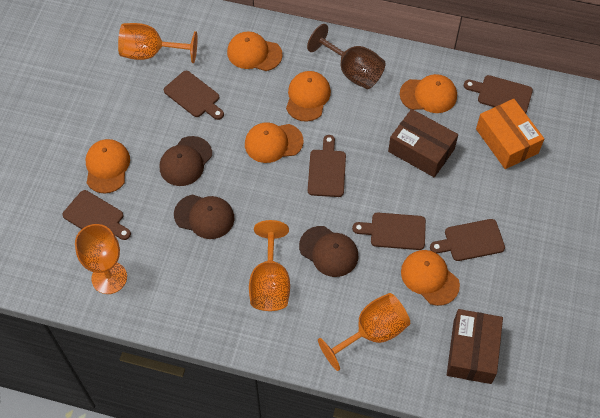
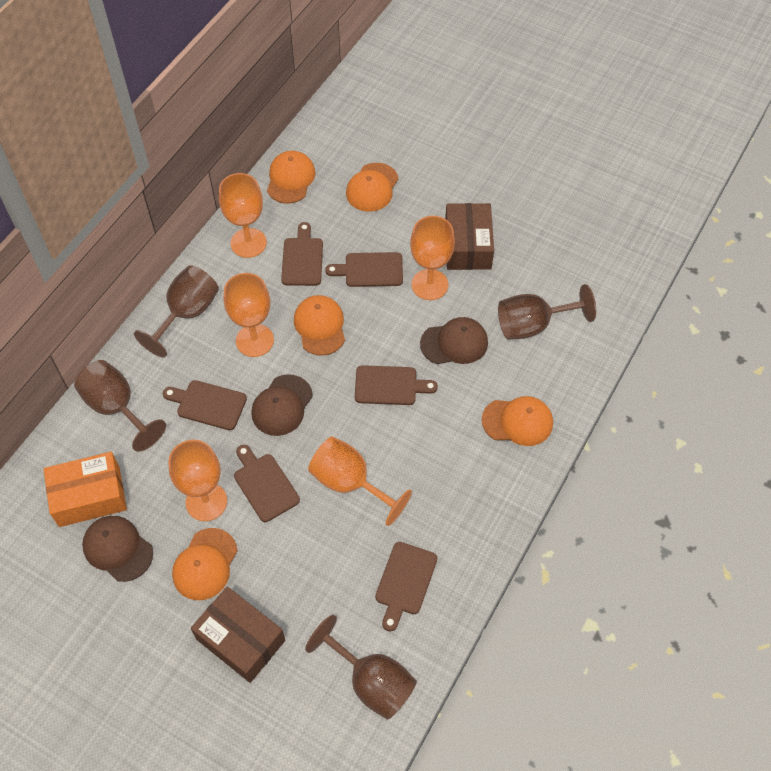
brown goblet: 1 -> 4
orange cap: 6 -> 5
orange goblet: 4 -> 5

